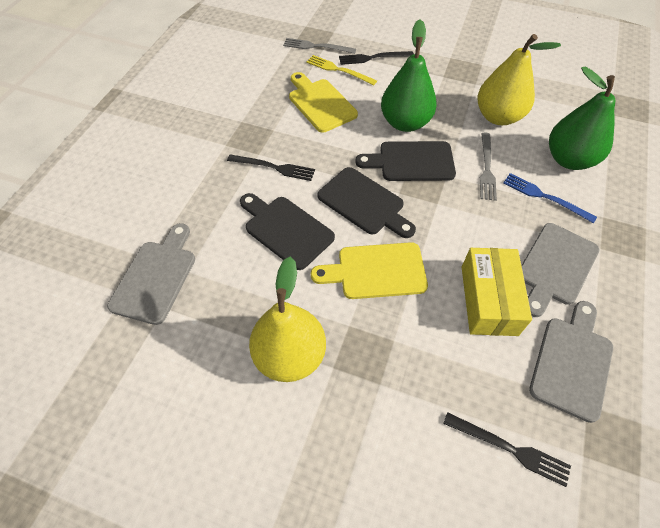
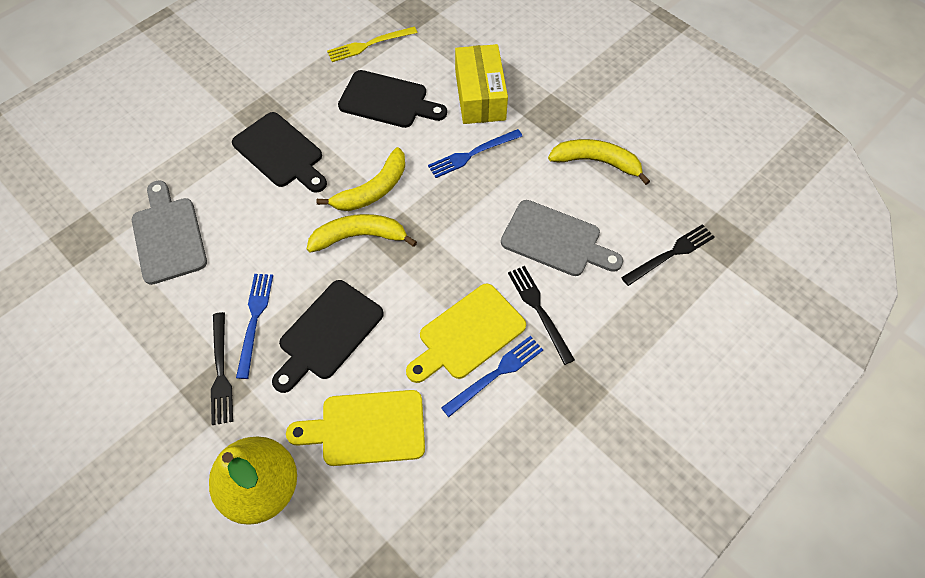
blue fork: 1 -> 3
green pear: 2 -> 0
grey cutting board: 3 -> 2
grey fork: 2 -> 0
yellow banana: 0 -> 3
yellow pear: 2 -> 1

